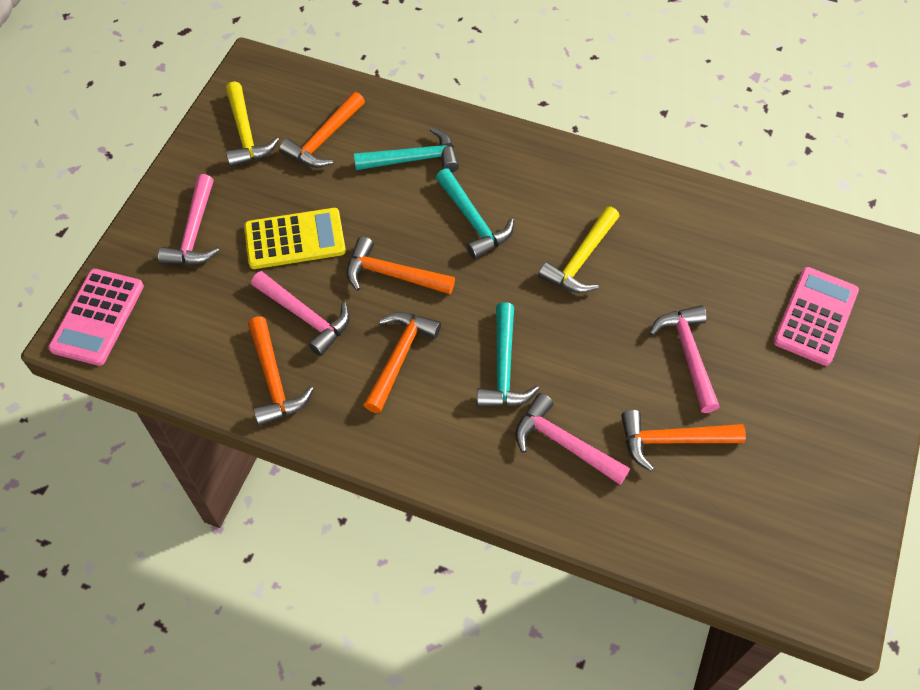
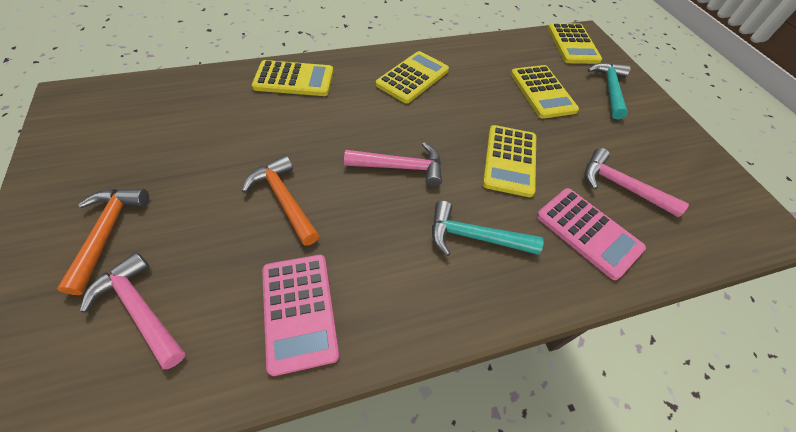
orange hammer: 5 -> 2
pink hammer: 4 -> 3
turquoise hammer: 3 -> 2
yellow calculator: 1 -> 5
yellow hammer: 2 -> 0

